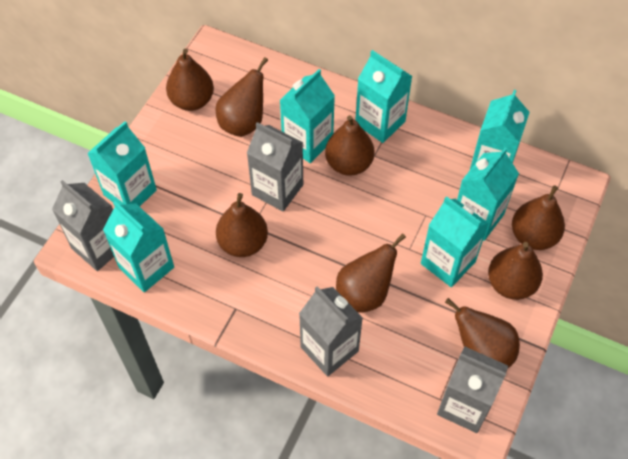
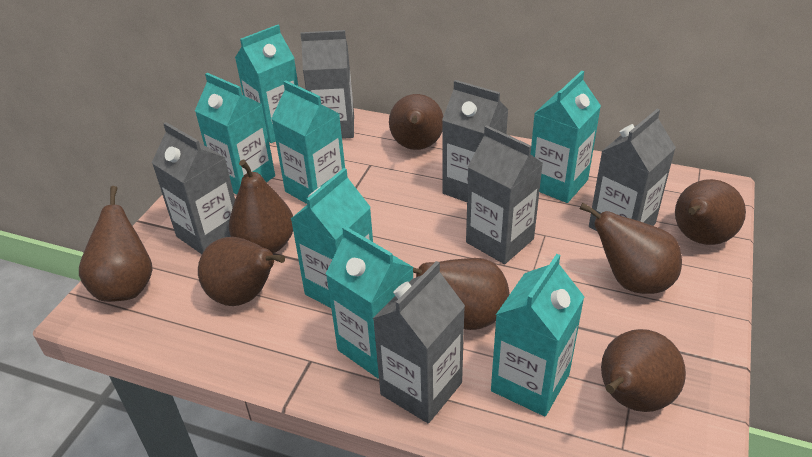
grey carton: 4 -> 6

